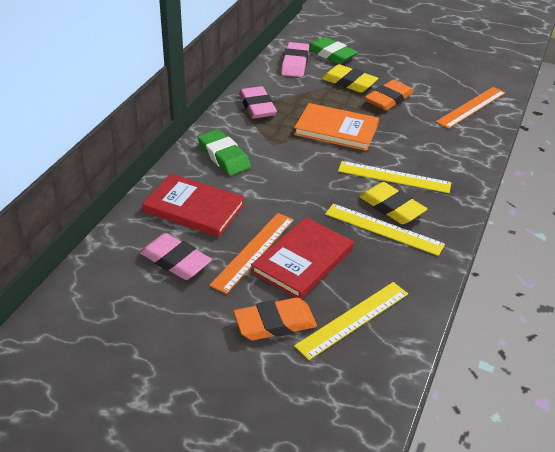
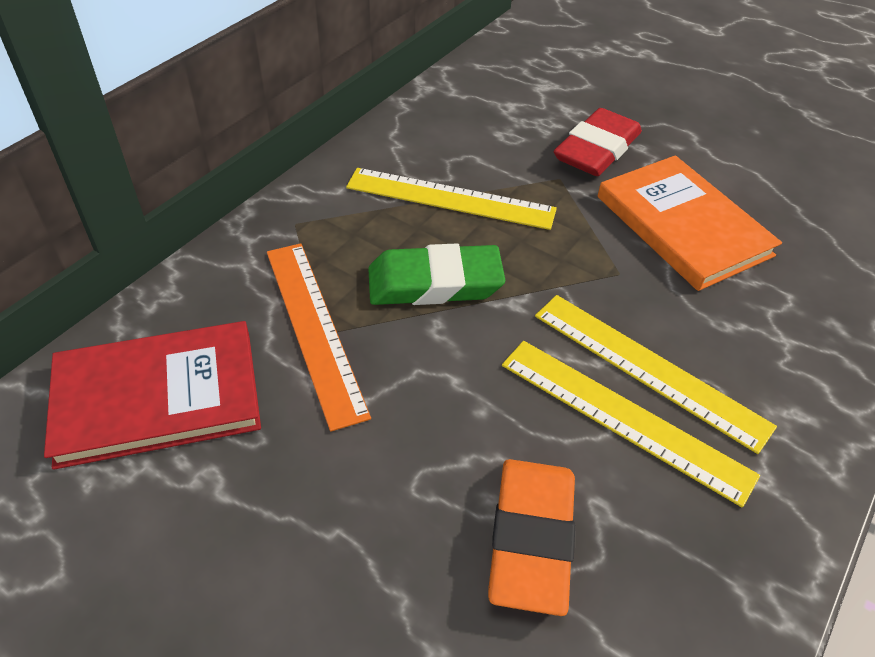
green eraser: 2 -> 1
orange eraser: 2 -> 1
orange ruler: 2 -> 1
pink eraser: 3 -> 0
red book: 2 -> 1
red eraser: 0 -> 1
yellow eraser: 2 -> 0

